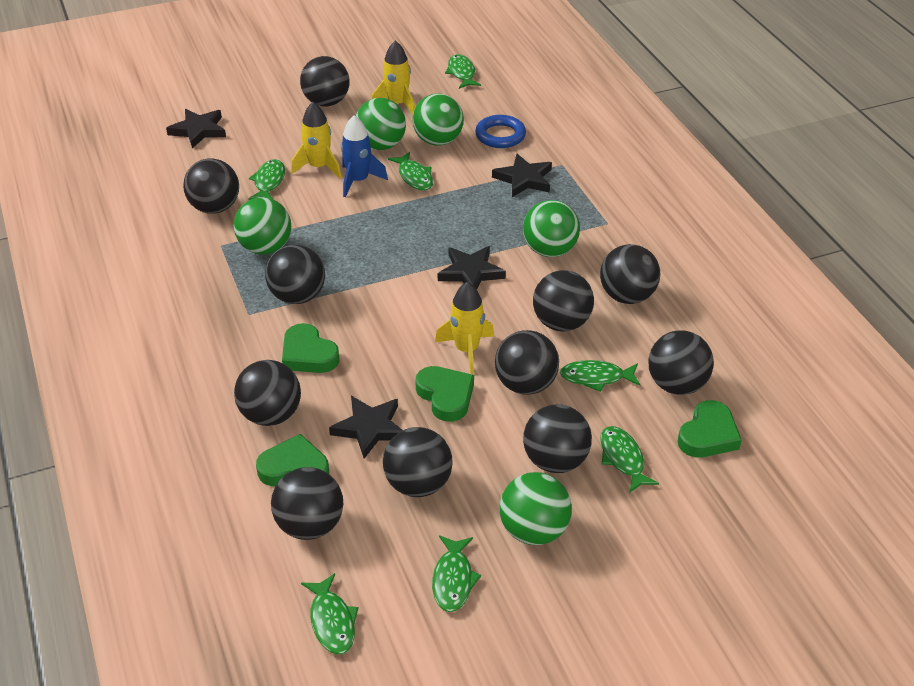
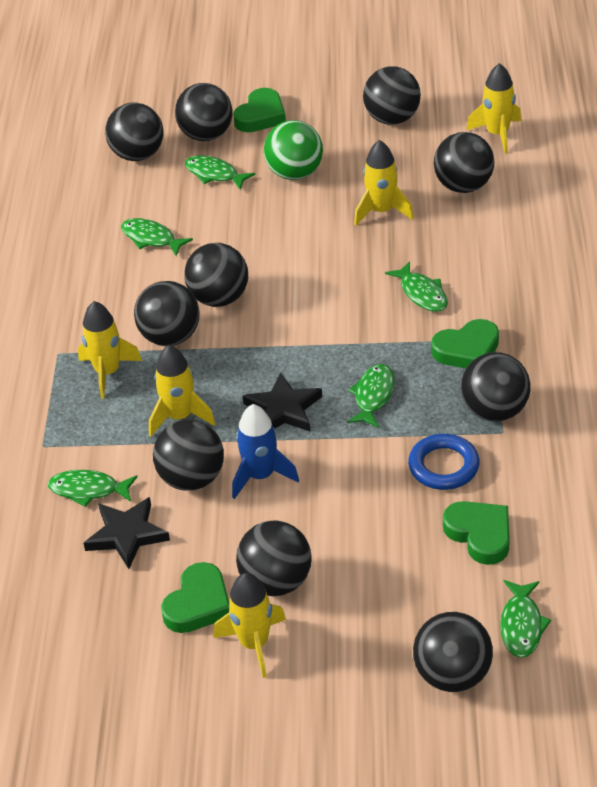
black ball: 11 -> 10
black star: 4 -> 2
green ball: 5 -> 1
green fish: 7 -> 6
yellow rocket: 3 -> 5

